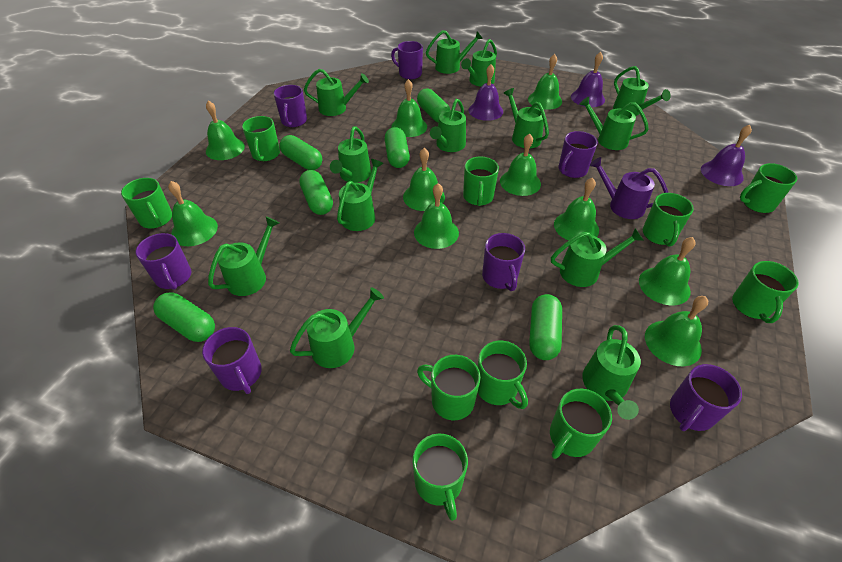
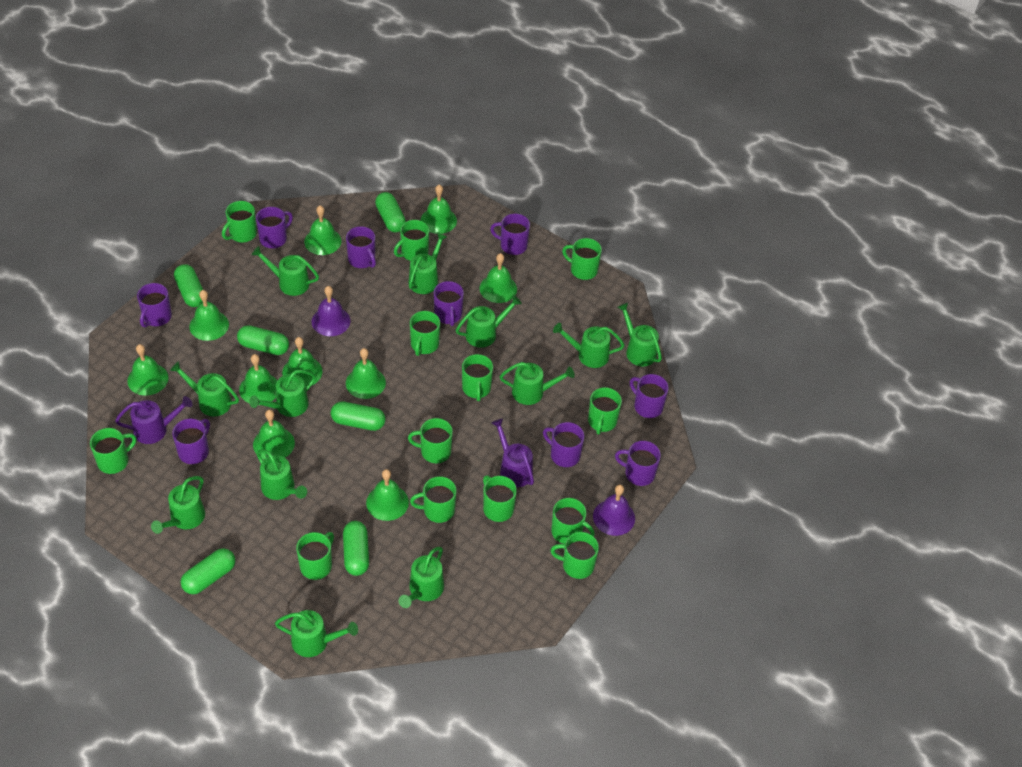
green mug: 10 -> 13
green watering can: 13 -> 12
purple bell: 3 -> 2
purple mug: 7 -> 9
purple watering can: 1 -> 2

